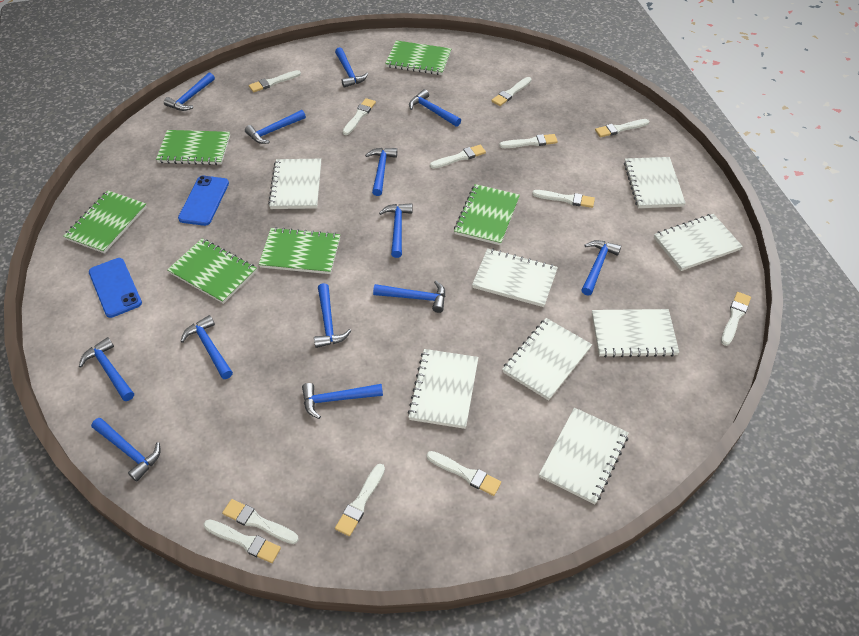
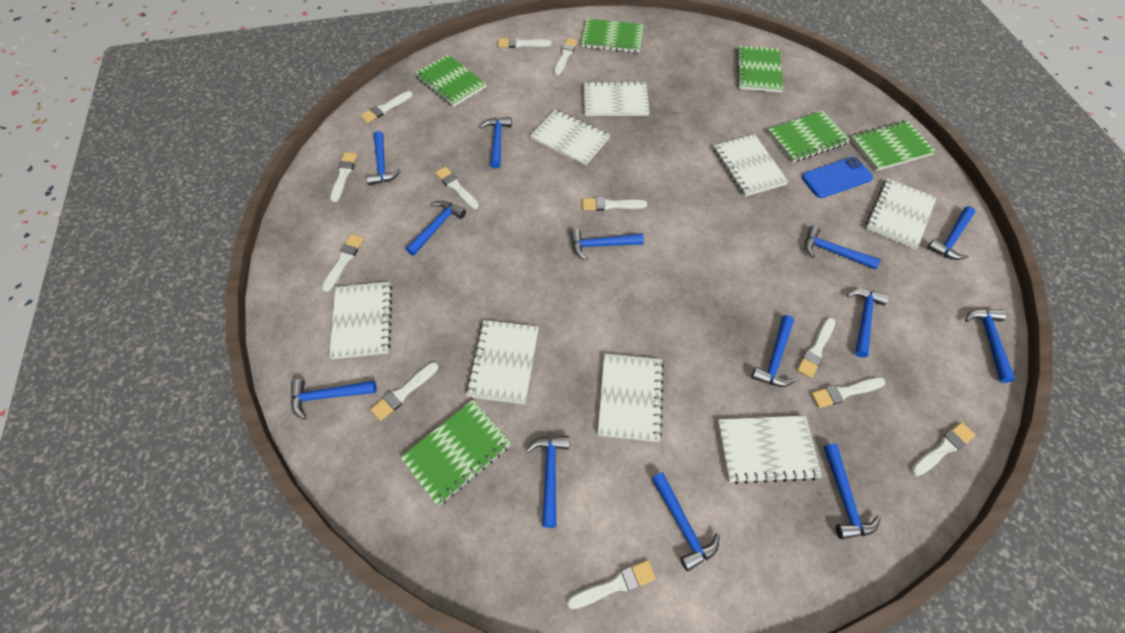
blue phone: 2 -> 1

